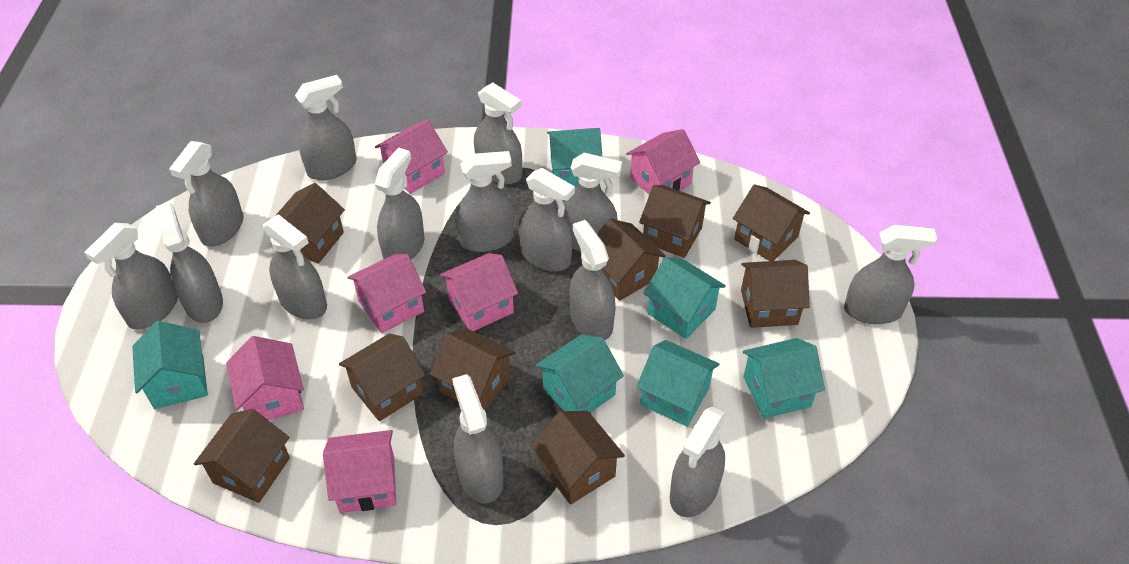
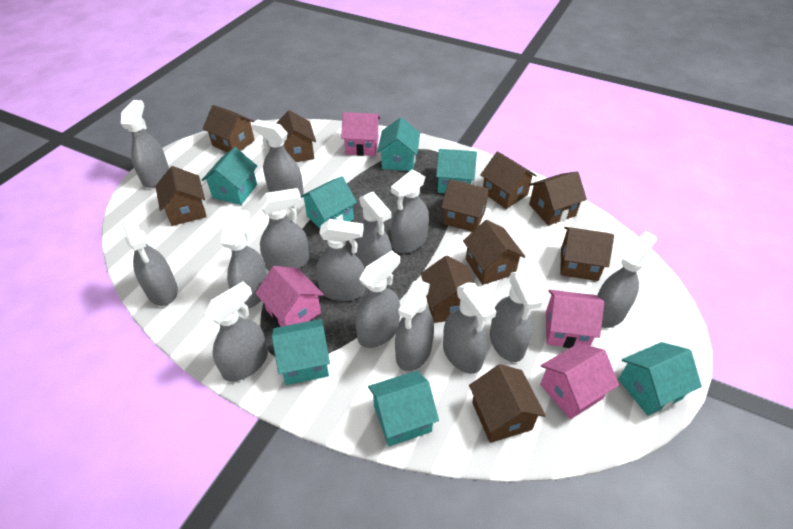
brown house: 9 -> 10
pink house: 6 -> 4
turquoise house: 6 -> 7

